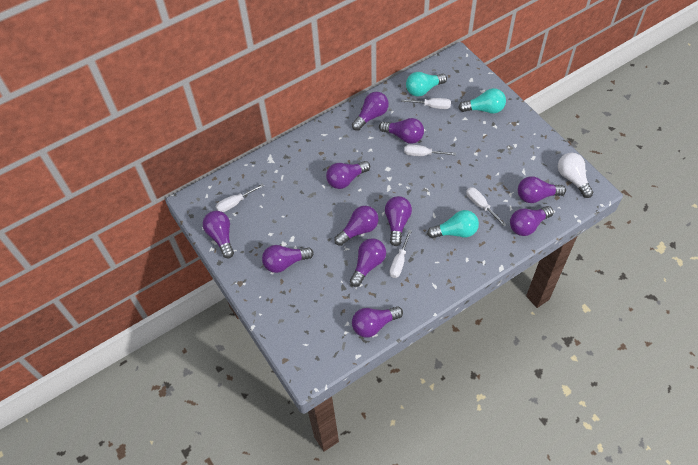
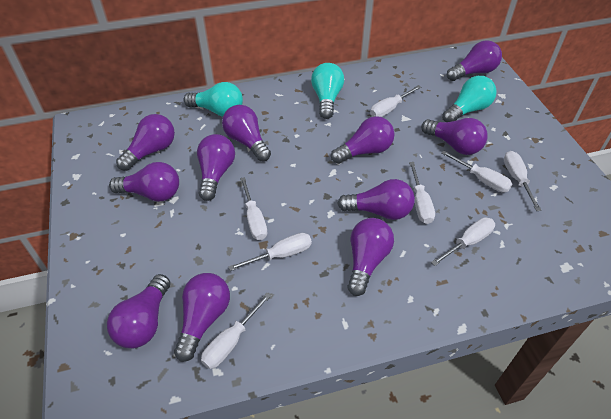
white light bulb: 1 -> 0
white screwdriver: 5 -> 8

